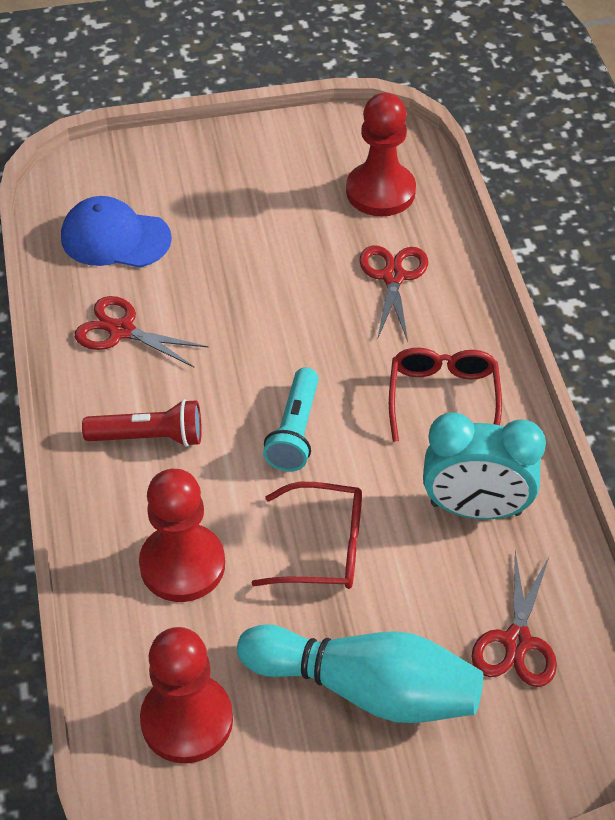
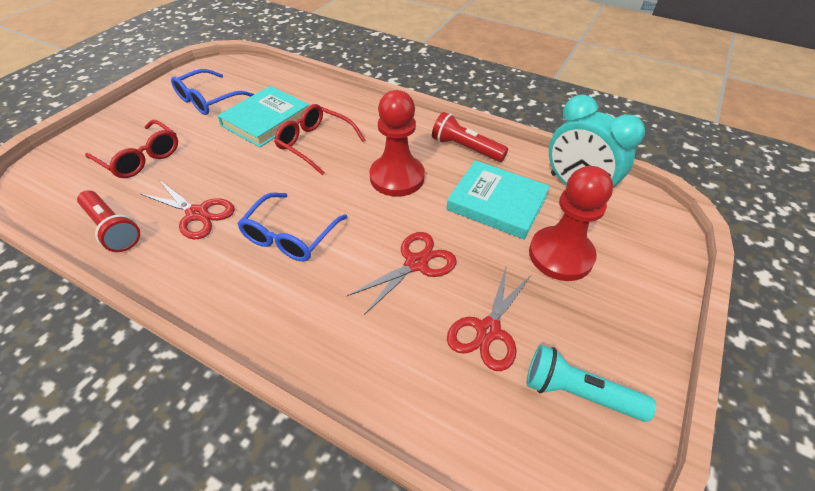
blue cap: 1 -> 0
blue glasses: 0 -> 2
red flashlight: 1 -> 2
red pawn: 3 -> 2
turquoise book: 0 -> 2
turquoise bowling pin: 1 -> 0

